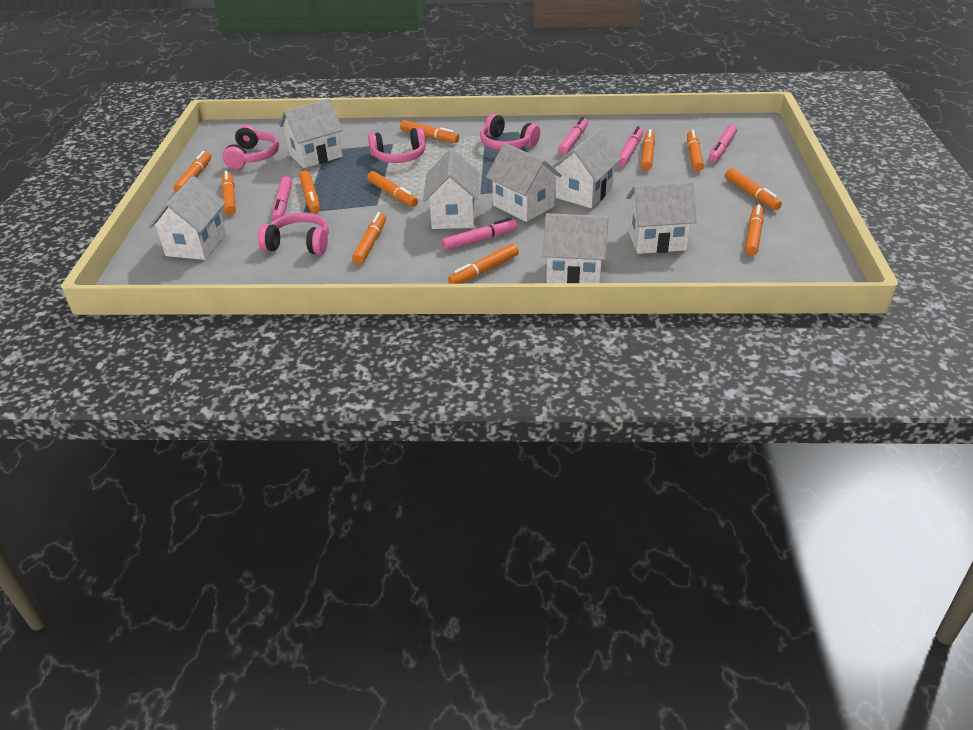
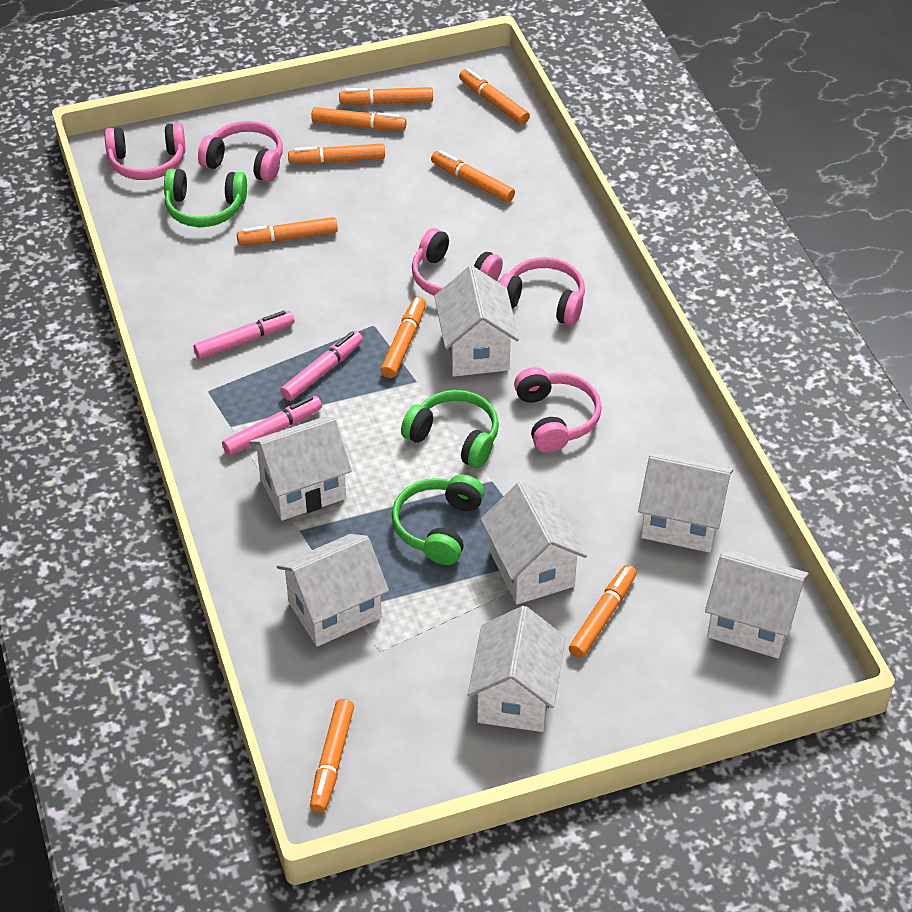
green headphones: 0 -> 3
orange marker: 11 -> 9
pink headphones: 4 -> 5
pink marker: 5 -> 3

